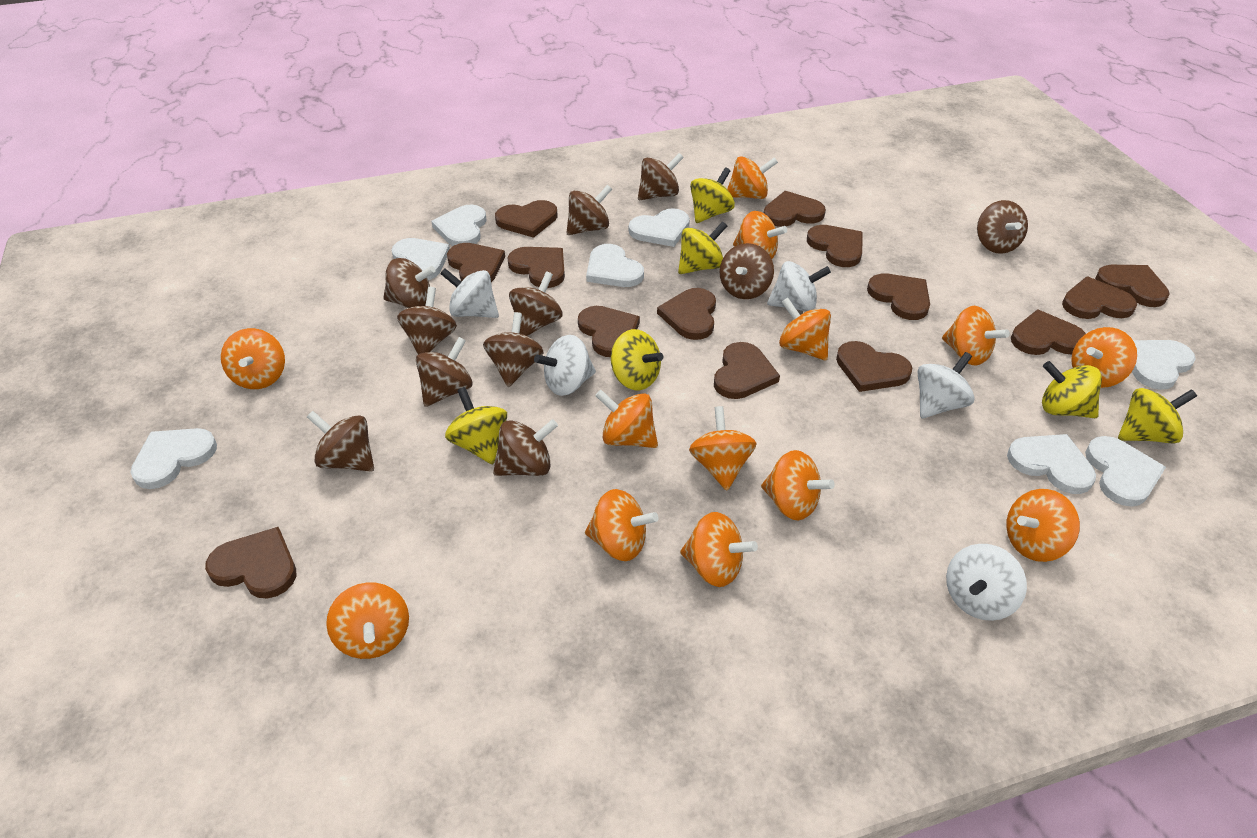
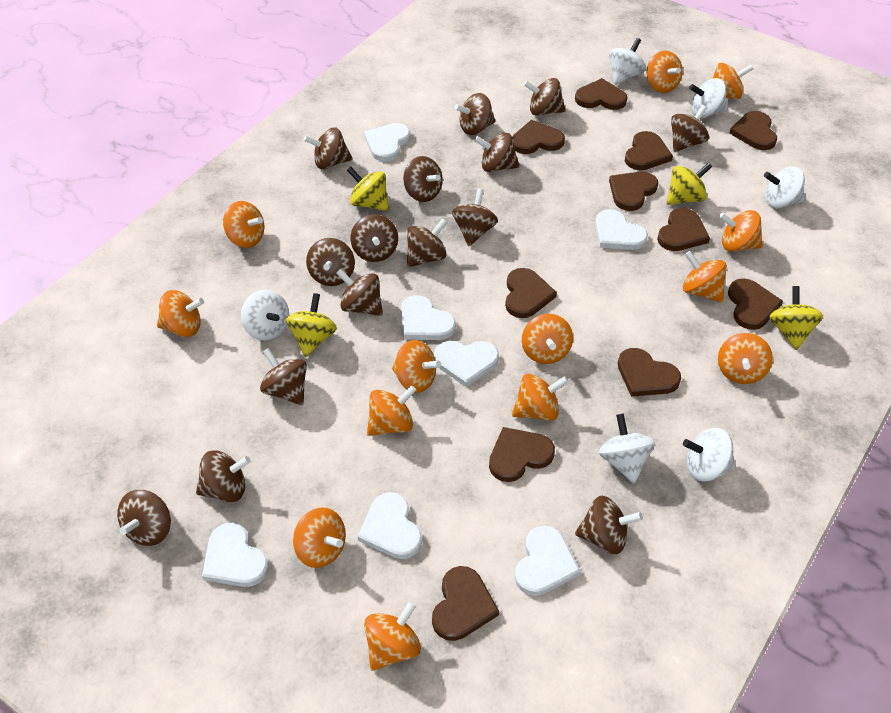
brown heart: 14 -> 11
brown spinning top: 11 -> 15
white heart: 8 -> 7
white spinning top: 5 -> 6
yellow spinning top: 6 -> 4

